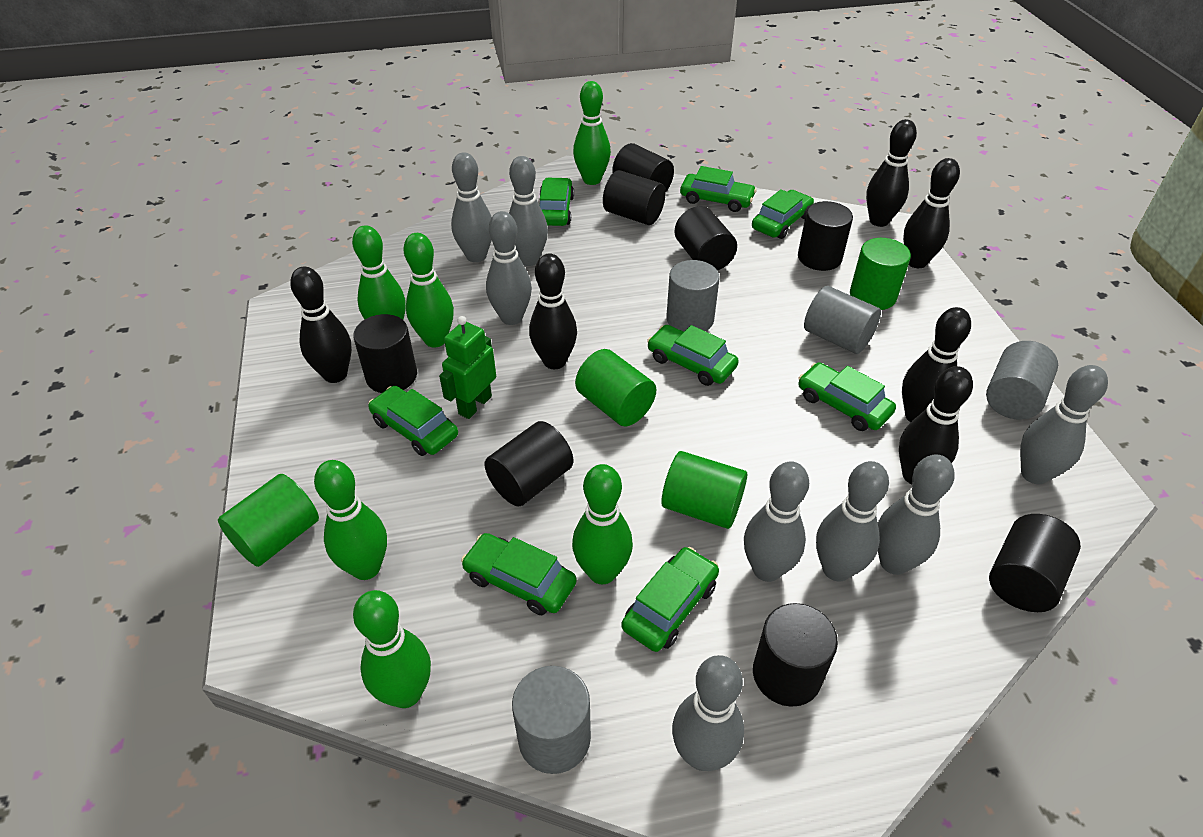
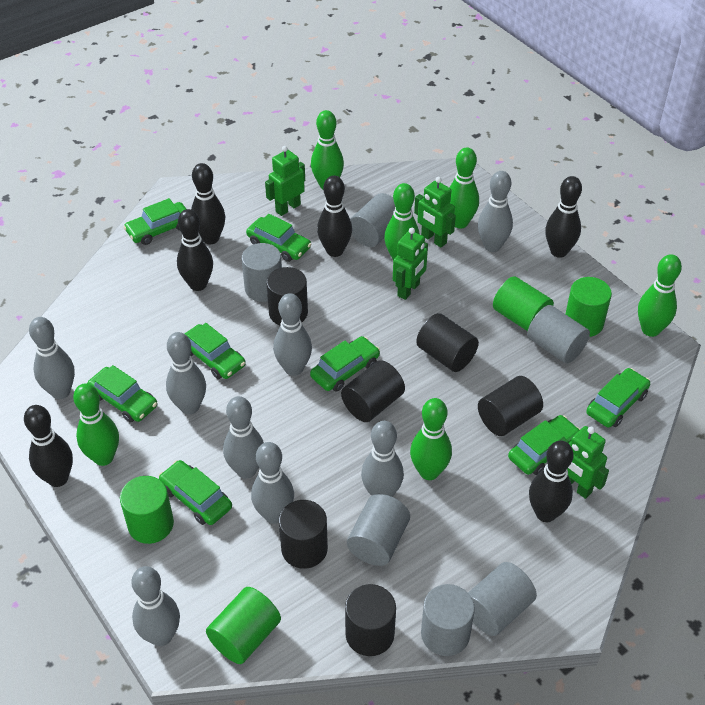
black cylinder: 8 -> 6
green robot: 1 -> 4
grey cylinder: 4 -> 6

